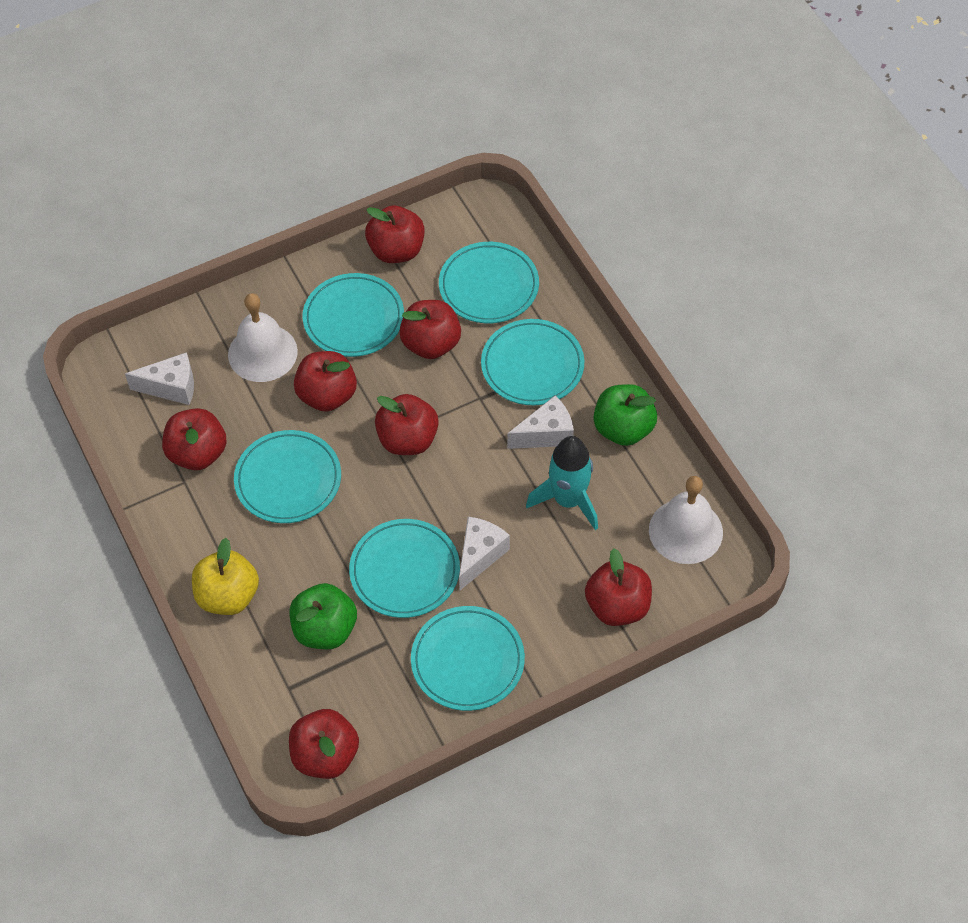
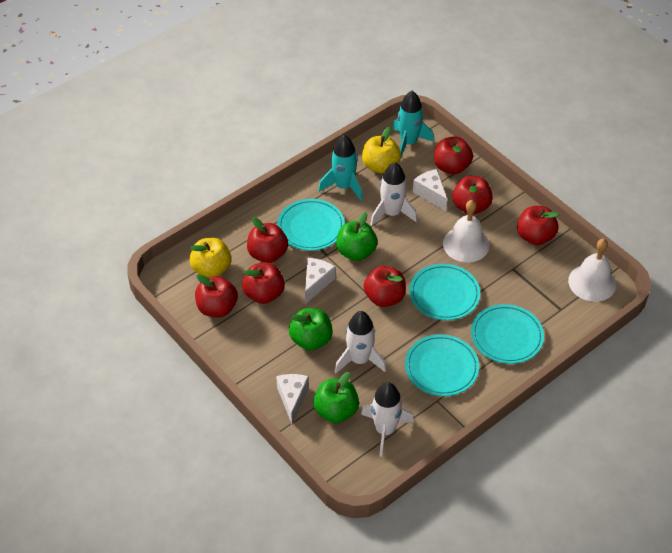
green apple: 2 -> 3
turquoise plate: 6 -> 4
turquoise rocket: 1 -> 2
white rocket: 0 -> 3
yellow apple: 1 -> 2

